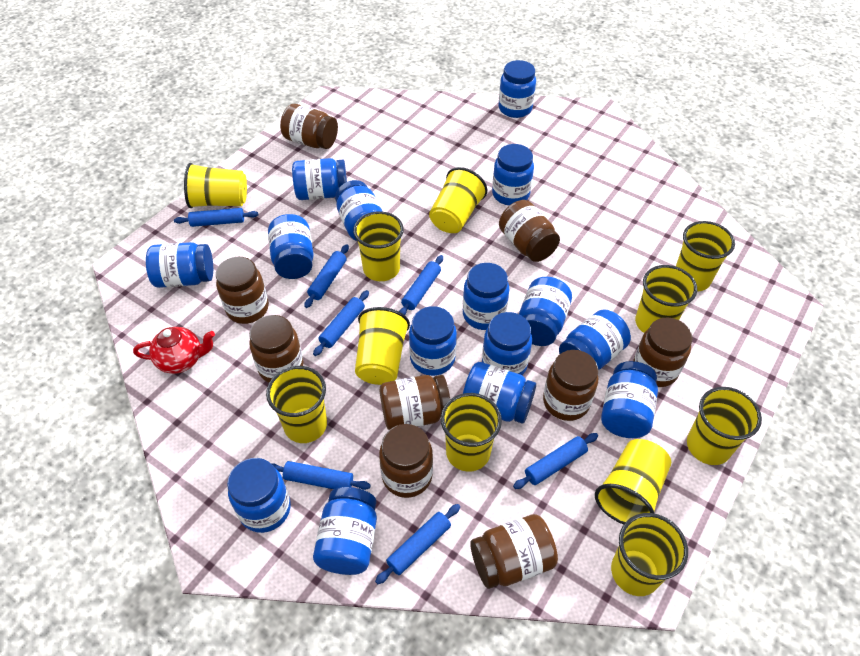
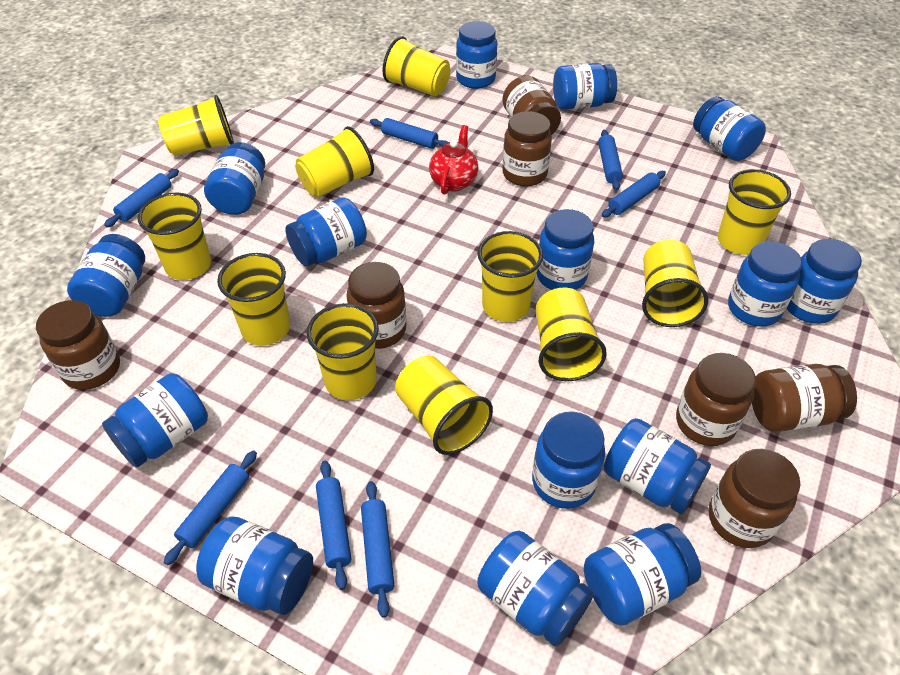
brown jar: 9 -> 7

